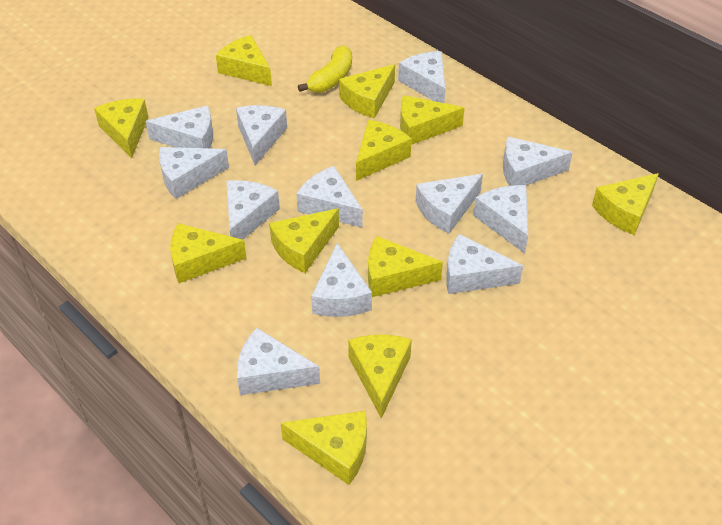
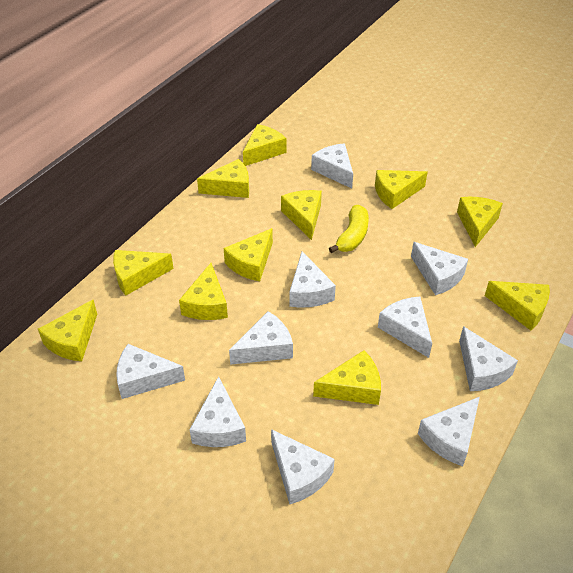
white cheese: 12 -> 10

